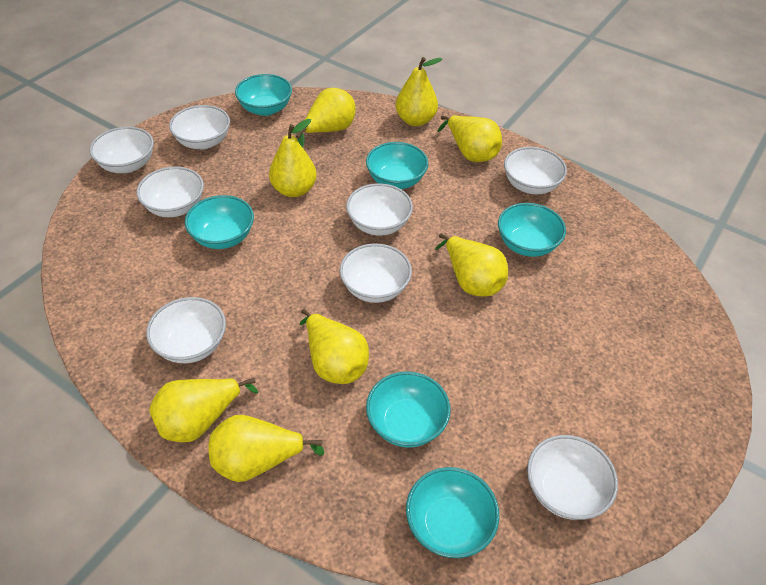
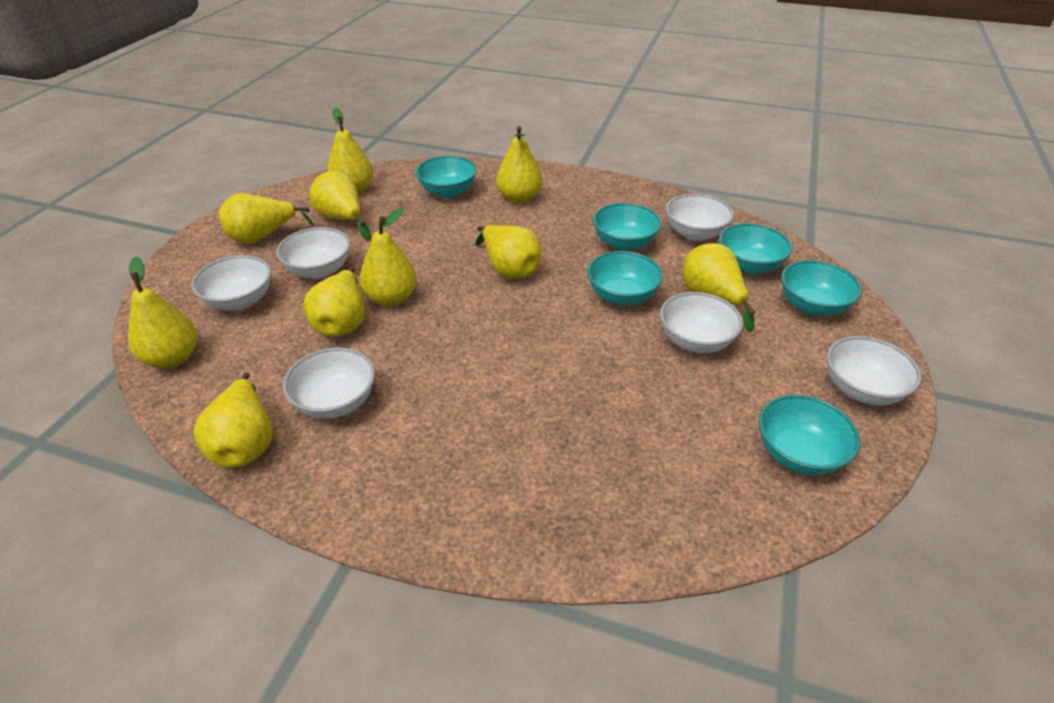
white bowl: 8 -> 6
yellow pear: 8 -> 10

